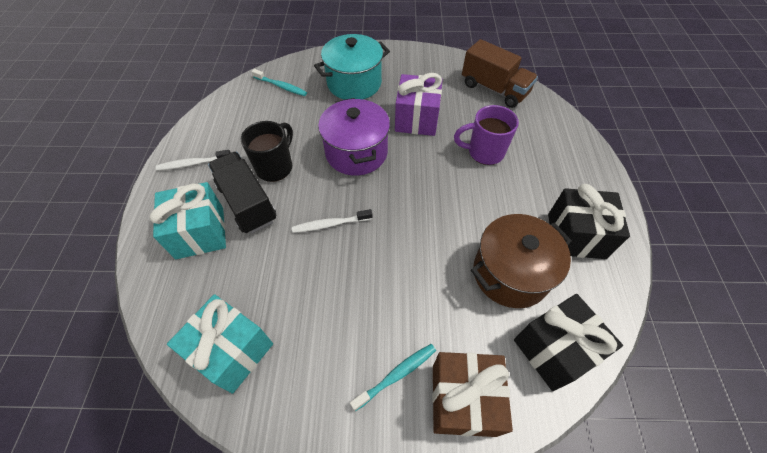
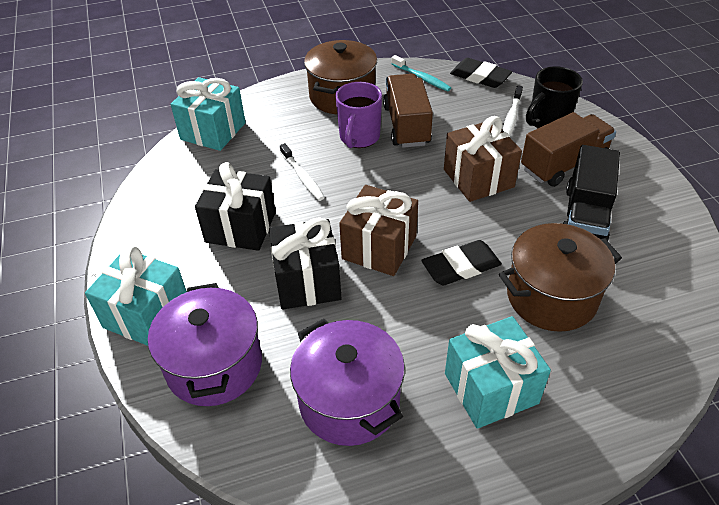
black eraser: 0 -> 2
brown gift: 1 -> 2
brown pot: 1 -> 2
brown truck: 1 -> 2
purple gift: 1 -> 0
purple pot: 1 -> 2
turquoise gift: 2 -> 3
turquoise pot: 1 -> 0
turquoise toothbrush: 2 -> 1

